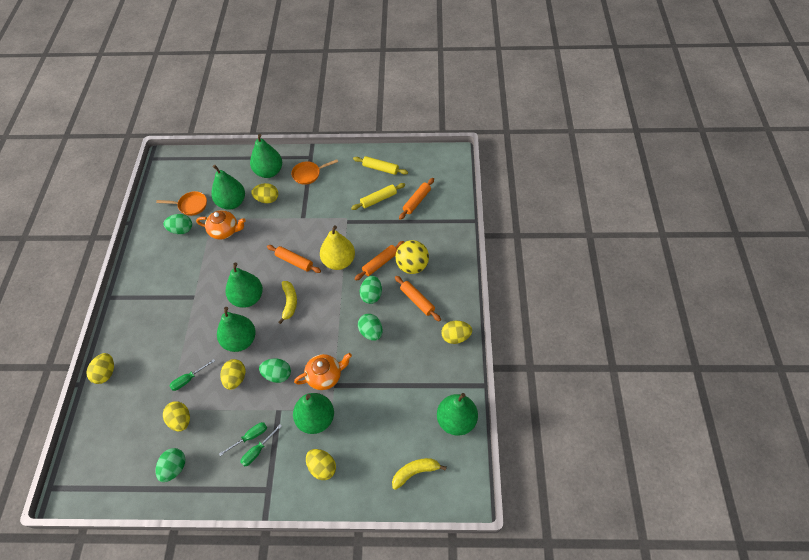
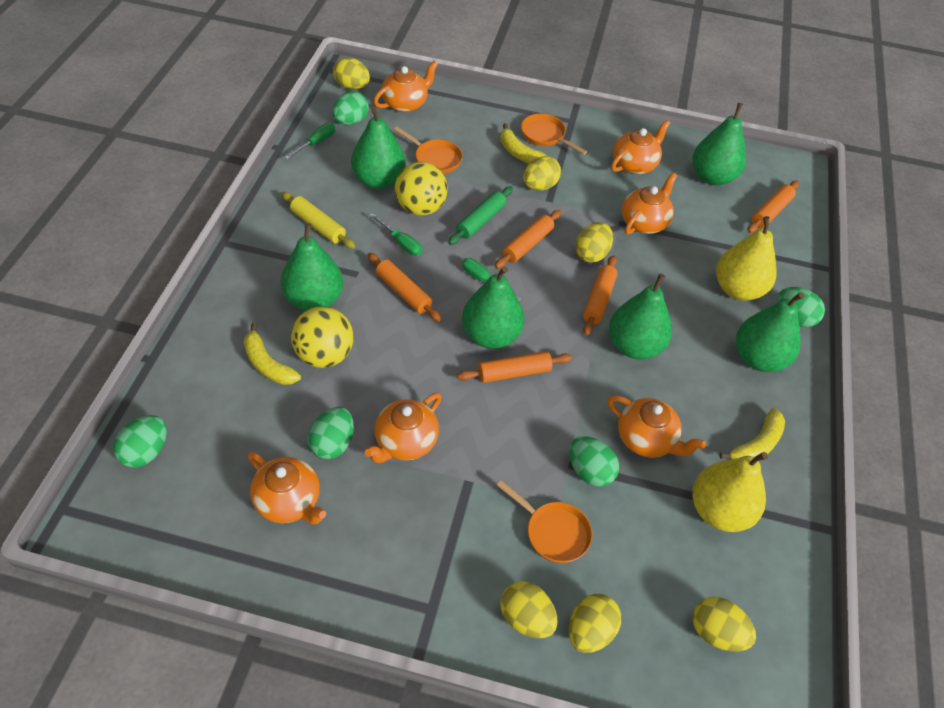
green rolling pin: 0 -> 1
orange pan: 2 -> 3
orange rolling pin: 4 -> 5
orange teapot: 2 -> 6
yellow ball: 1 -> 2
yellow banana: 2 -> 3
yellow pear: 1 -> 2
yellow rolling pin: 2 -> 1

